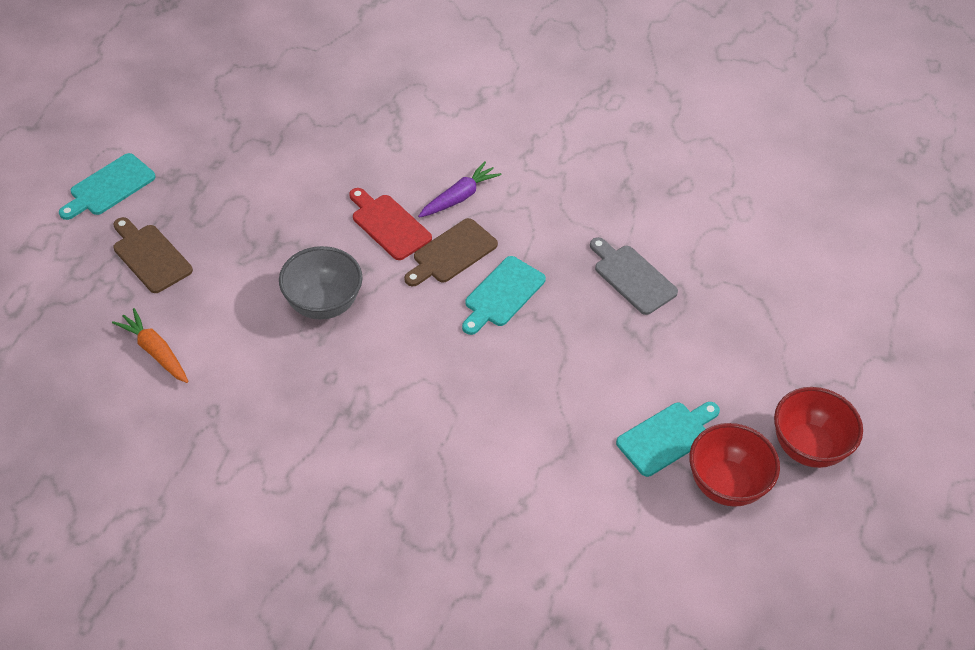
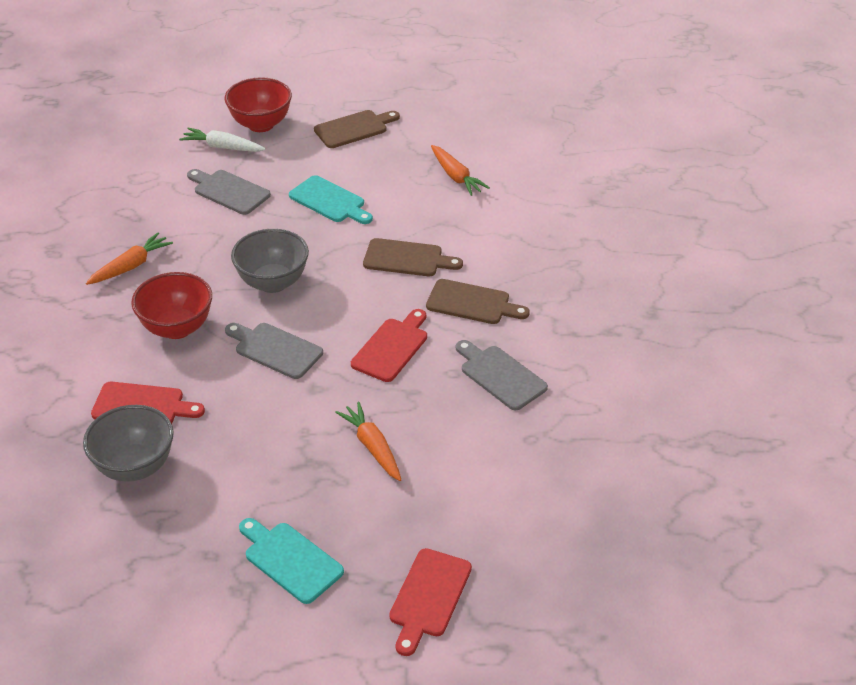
brown cutting board: 2 -> 3
grey bowl: 1 -> 2
grey cutting board: 1 -> 3
orange carrot: 1 -> 3
purple carrot: 1 -> 0
red cutting board: 1 -> 3
turquoise cutting board: 3 -> 2
white carrot: 0 -> 1

